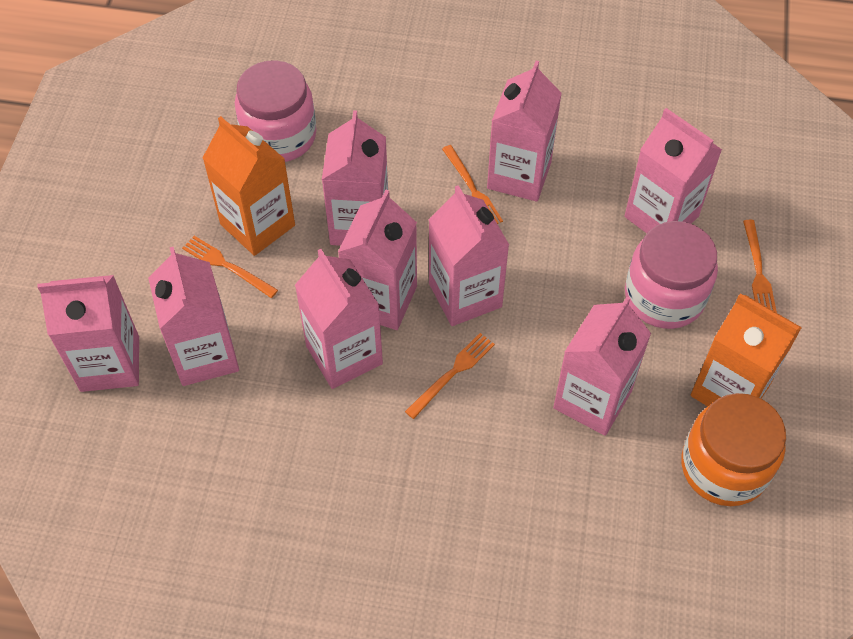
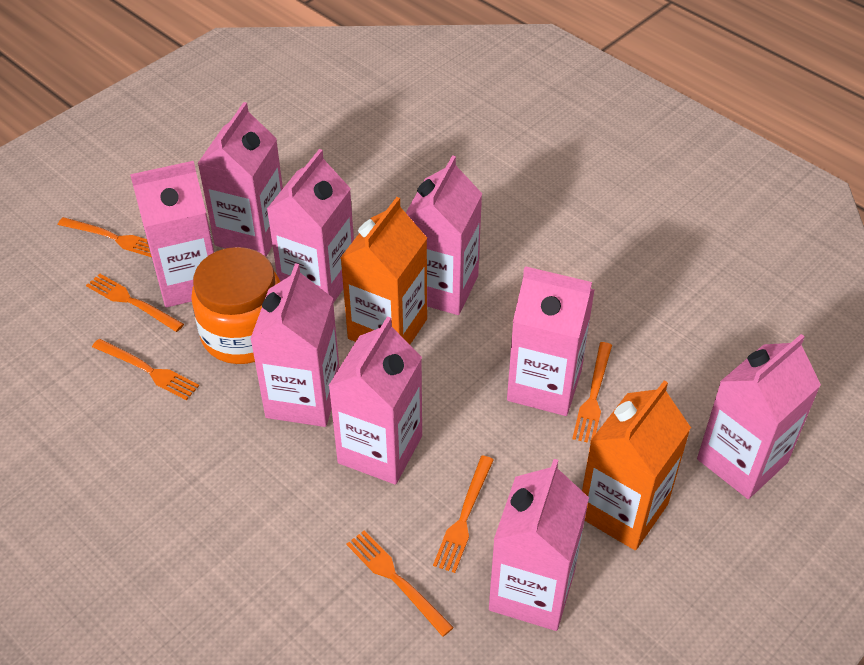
orange fork: 4 -> 6
pink jar: 2 -> 0

